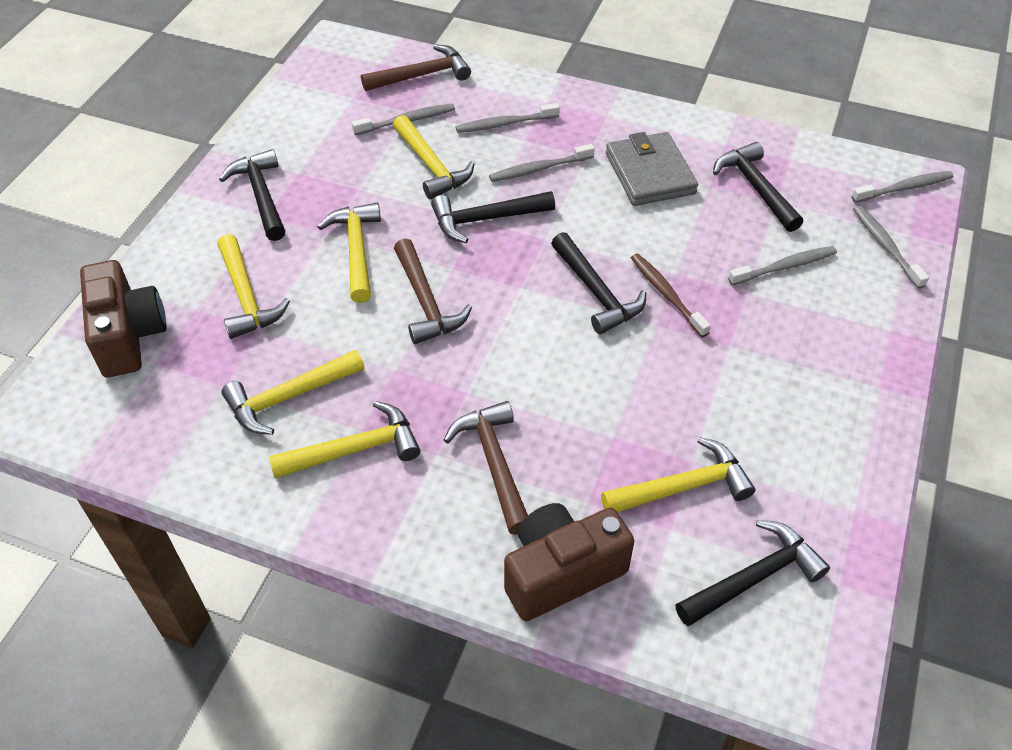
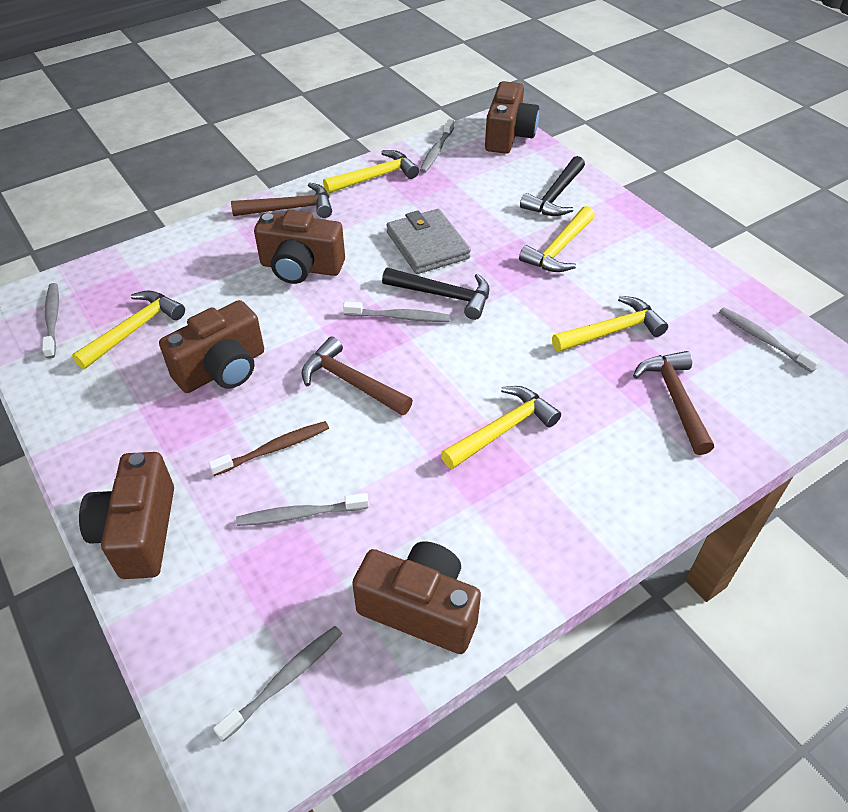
black hammer: 5 -> 2
brown camera: 2 -> 5
yellow hammer: 6 -> 5

